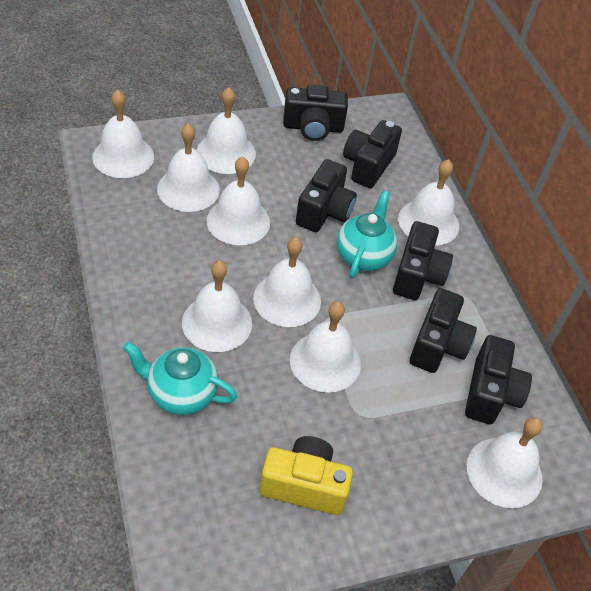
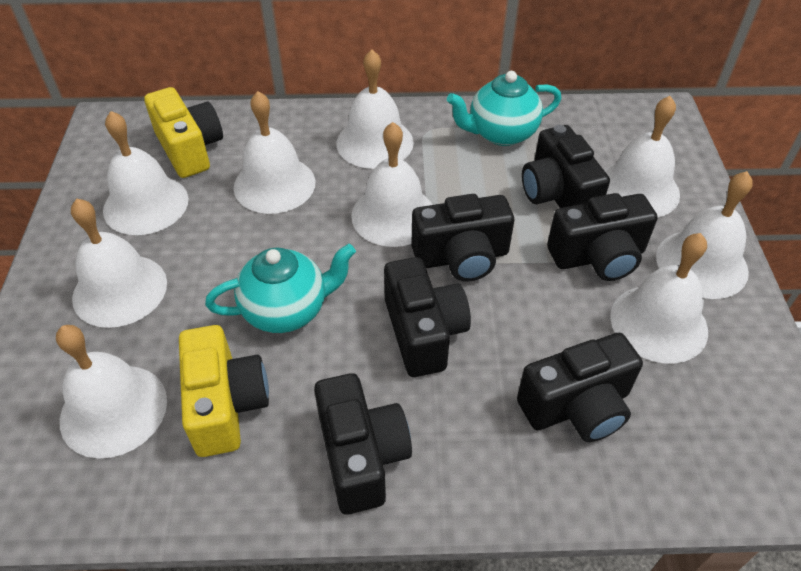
yellow camera: 1 -> 2

